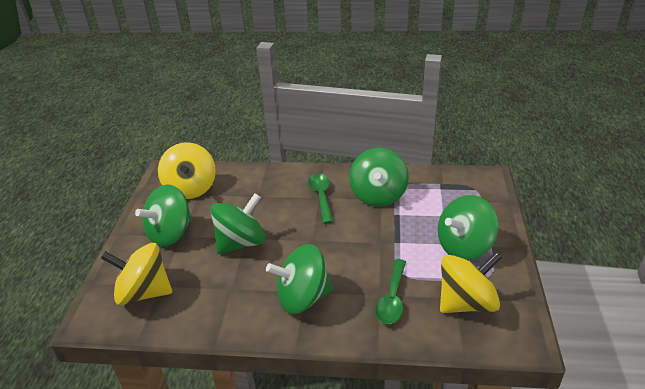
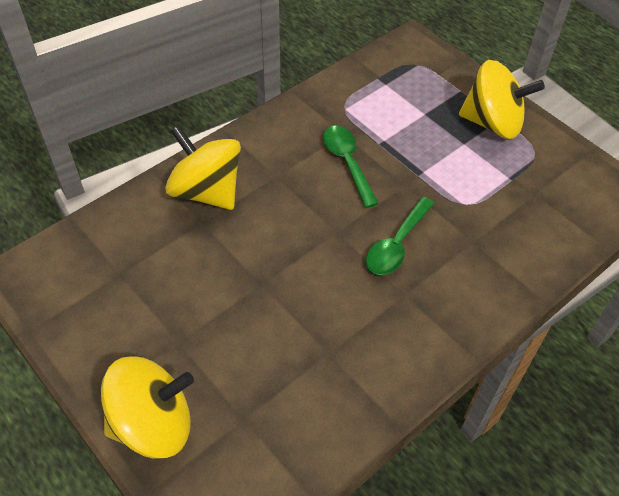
green spinning top: 5 -> 0

